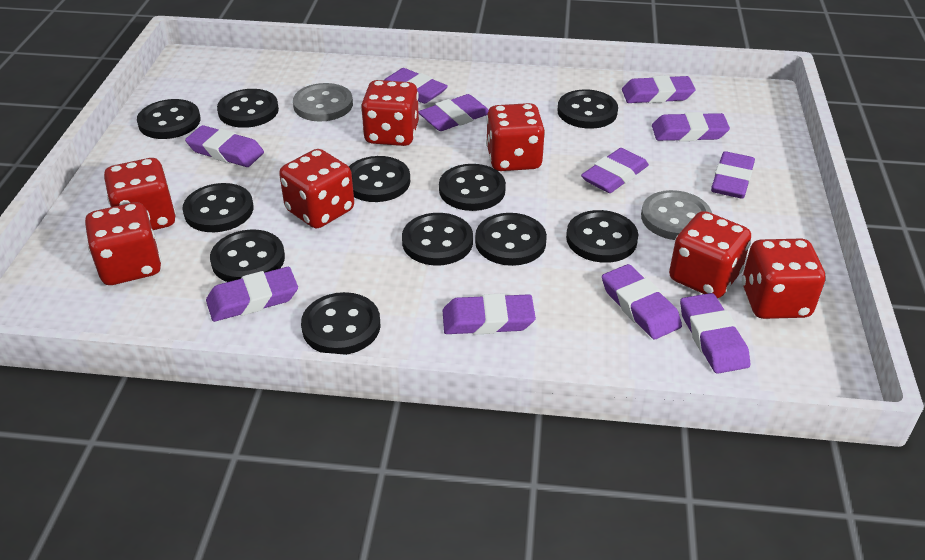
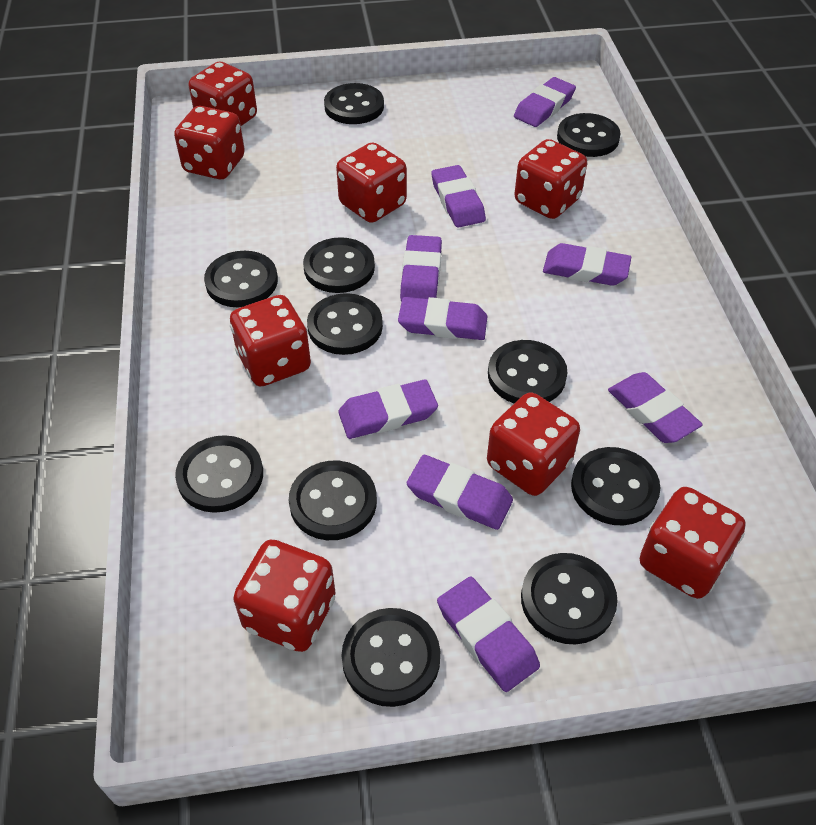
grey button: 2 -> 0
purple eraser: 11 -> 9
red dice: 7 -> 8

